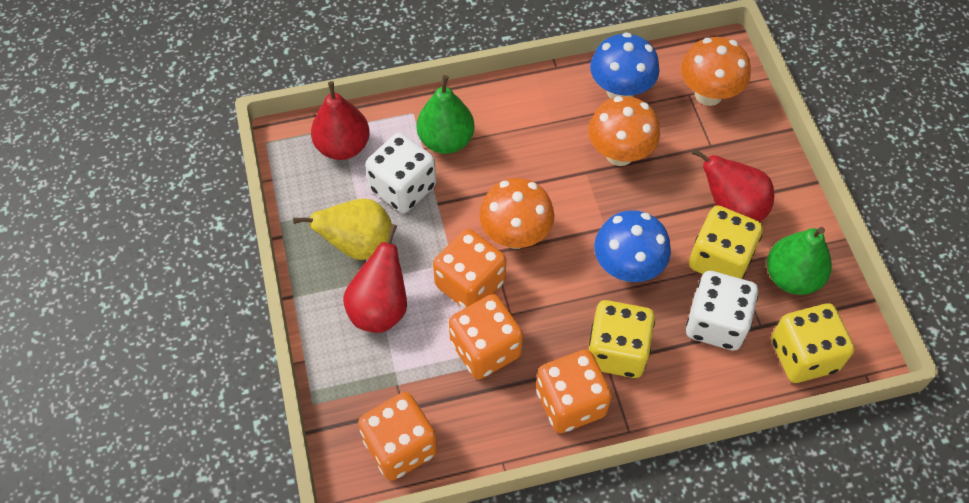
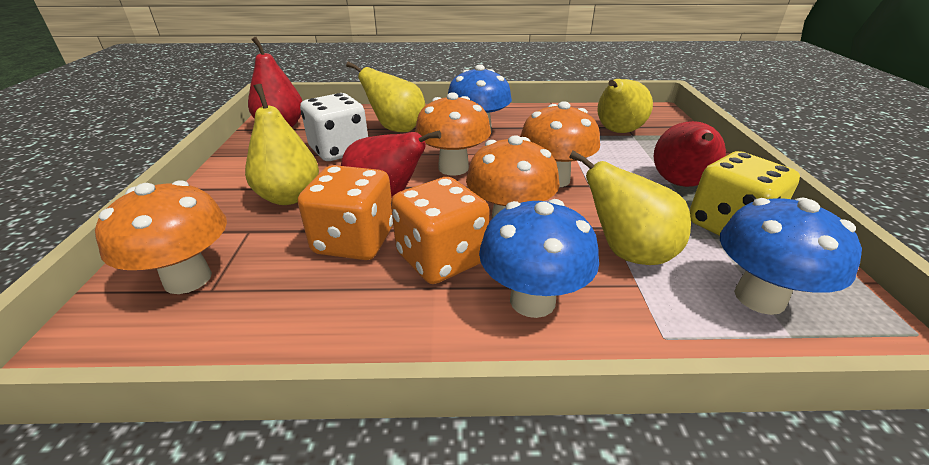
blue mushroom: 2 -> 3
green pear: 2 -> 0
orange dice: 4 -> 2
orange mushroom: 3 -> 4
white dice: 2 -> 1
yellow dice: 3 -> 1
yellow pear: 1 -> 4

